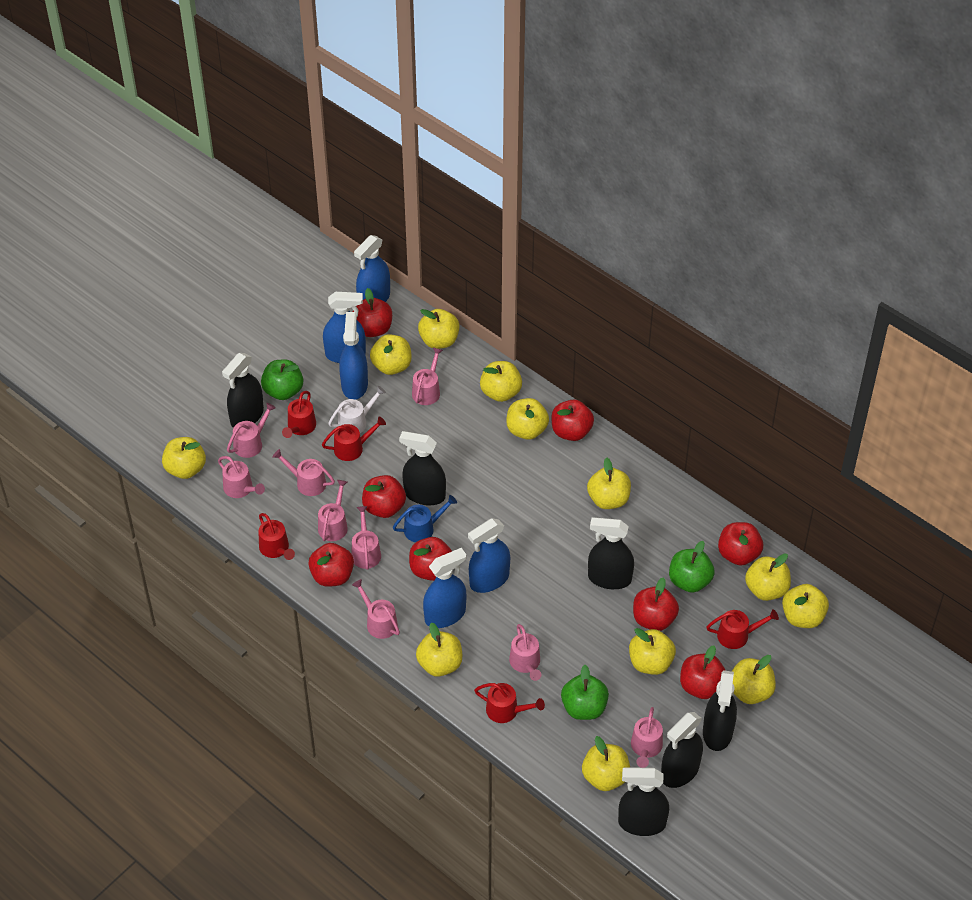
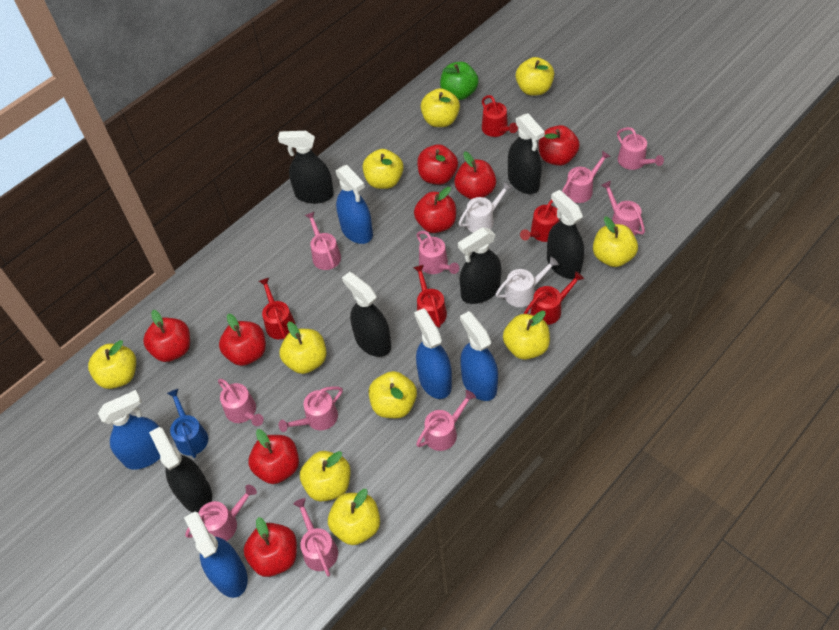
green apple: 3 -> 1
pink watering can: 9 -> 10
white watering can: 1 -> 2
yellow apple: 12 -> 10

